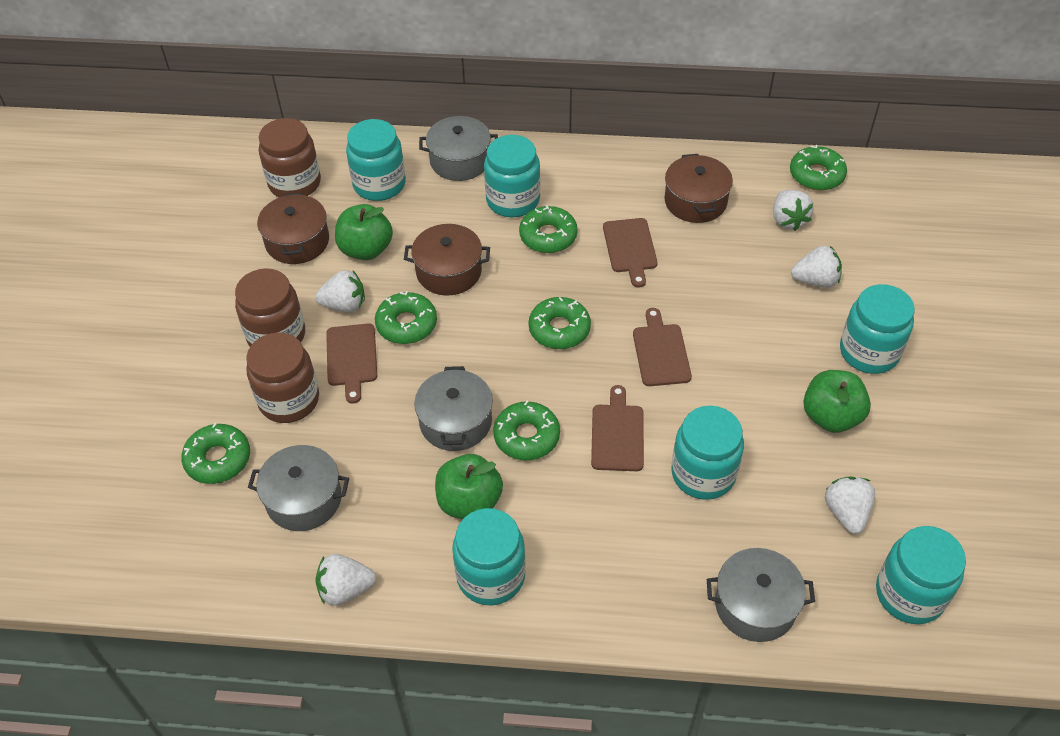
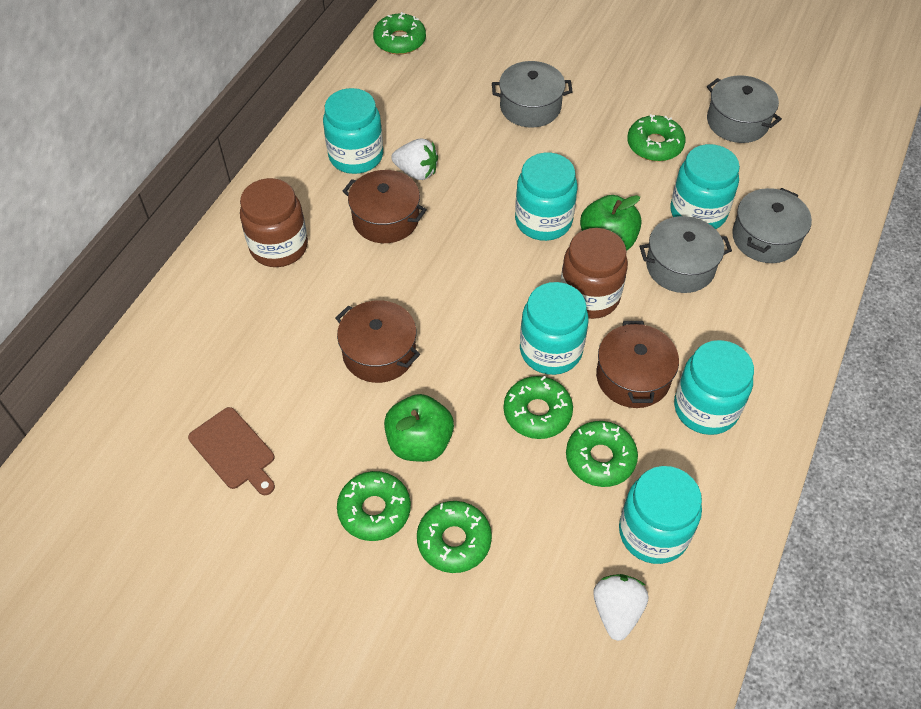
brown cutting board: 4 -> 1
brown jar: 3 -> 2
green apple: 3 -> 2
white strawberry: 5 -> 2

